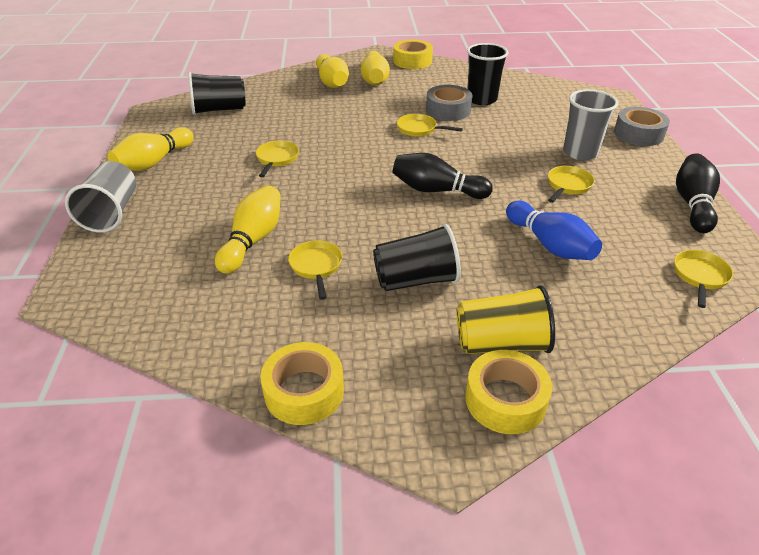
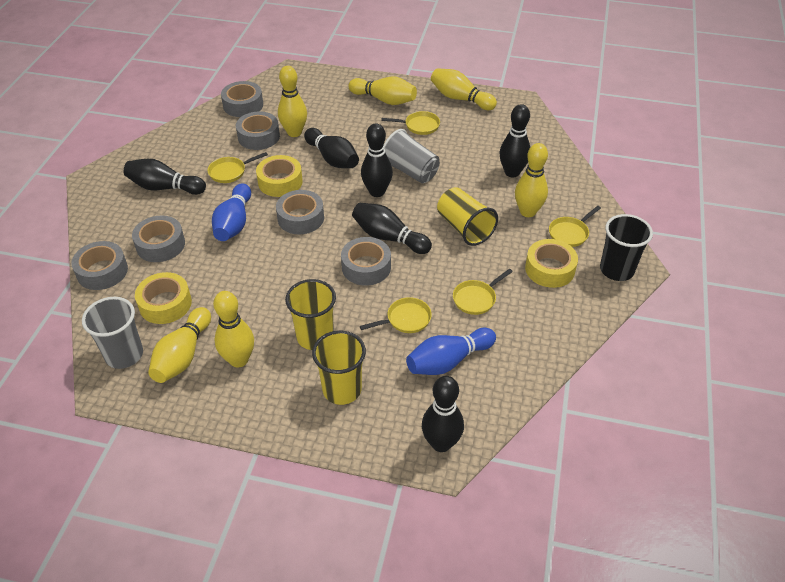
black bowling pin: 2 -> 6
black cup: 3 -> 1
blue bowling pin: 1 -> 2
grey tape: 2 -> 6
yellow bowling pin: 4 -> 6
yellow cup: 1 -> 3

